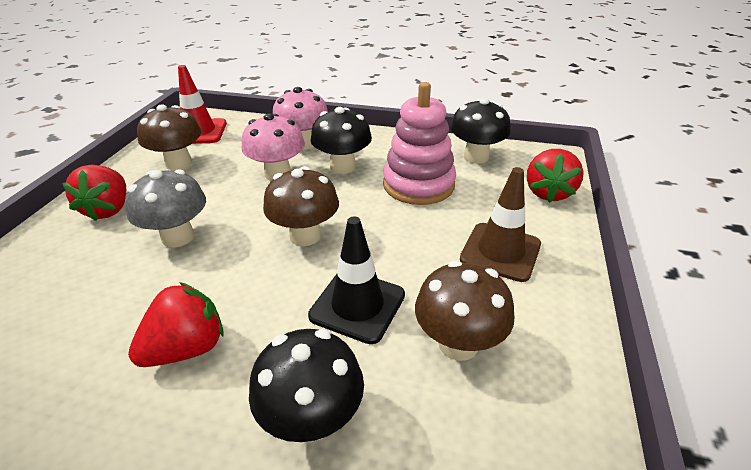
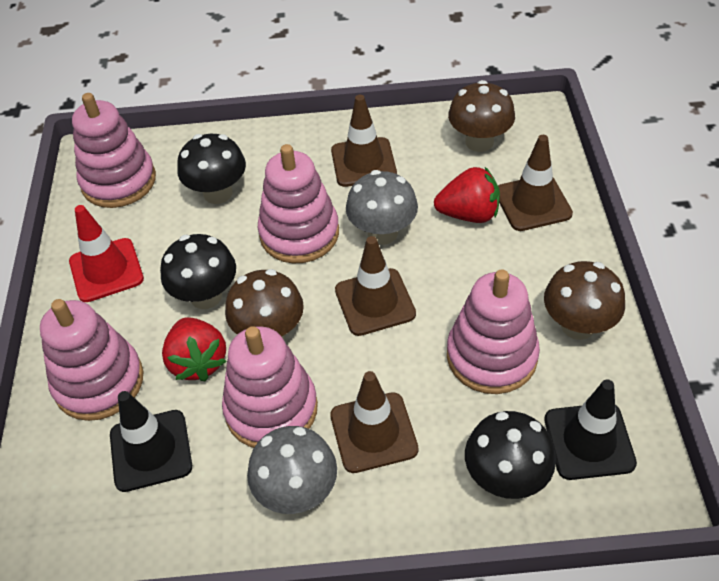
black traffic cone: 1 -> 2
brown traffic cone: 1 -> 4
grey mushroom: 1 -> 2
pink mushroom: 2 -> 0
pink stacking toy: 1 -> 5
red strawberry: 3 -> 2

